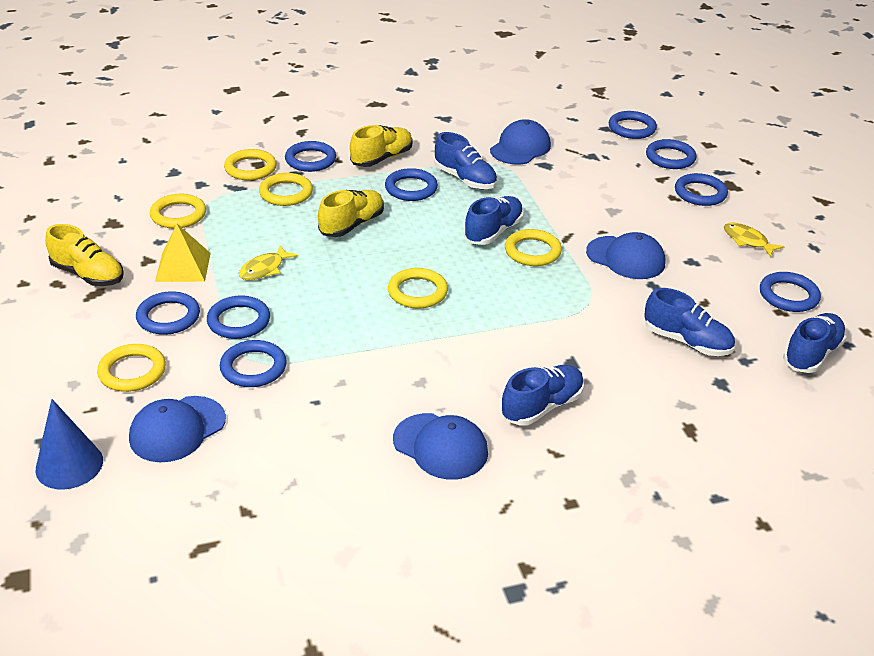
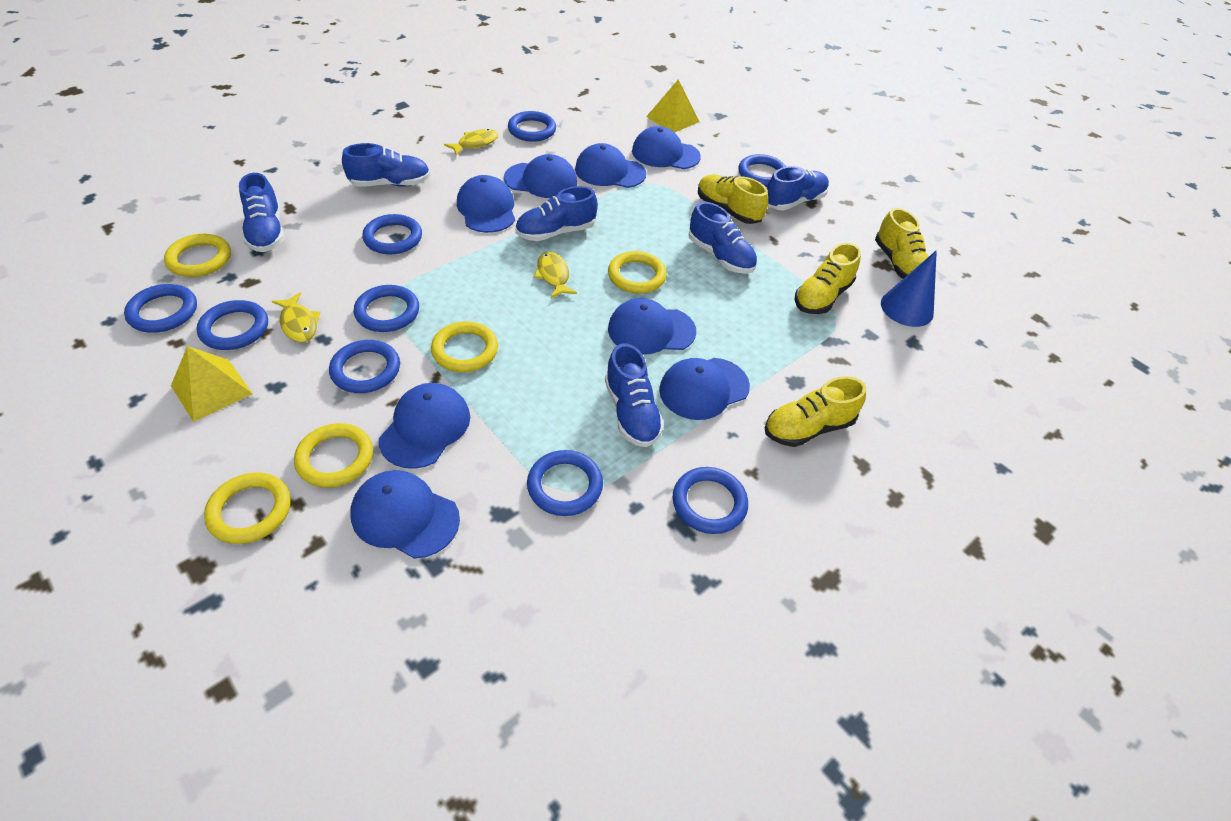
blue cap: 4 -> 8
blue shoe: 5 -> 6
yellow fish: 2 -> 3
yellow pyramid: 1 -> 2
yellow ring: 6 -> 5
yellow shoe: 3 -> 4

